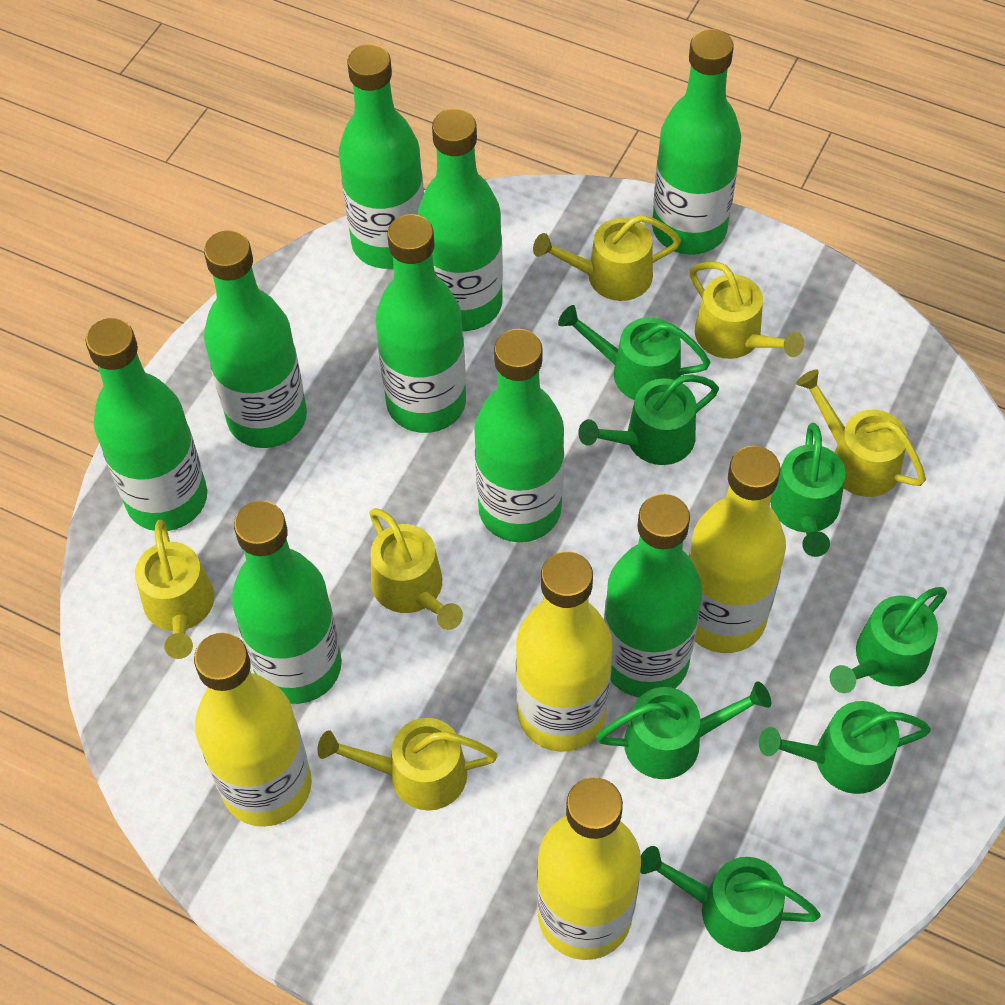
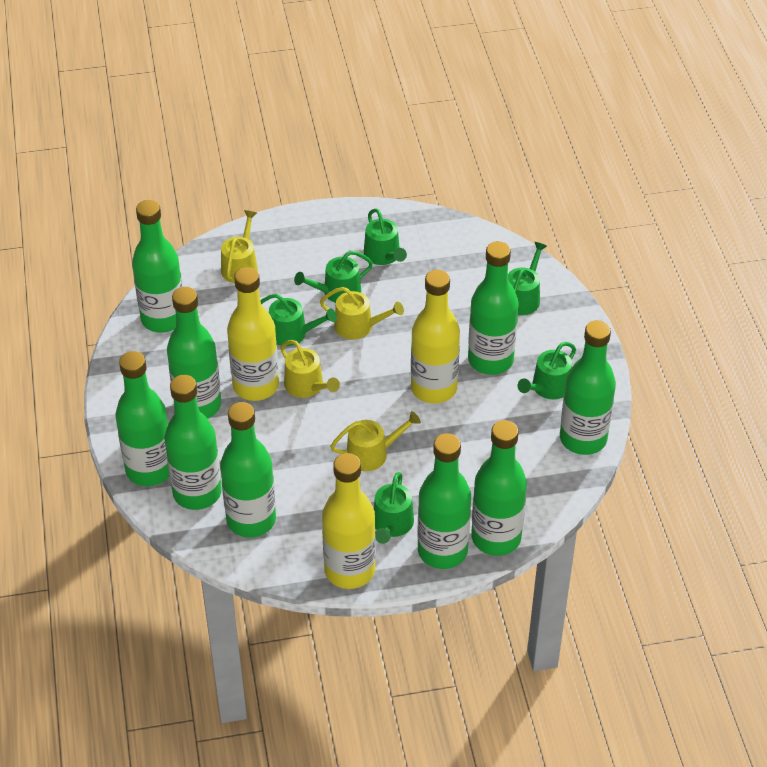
green watering can: 7 -> 6
yellow bottle: 4 -> 3
yellow watering can: 6 -> 4

